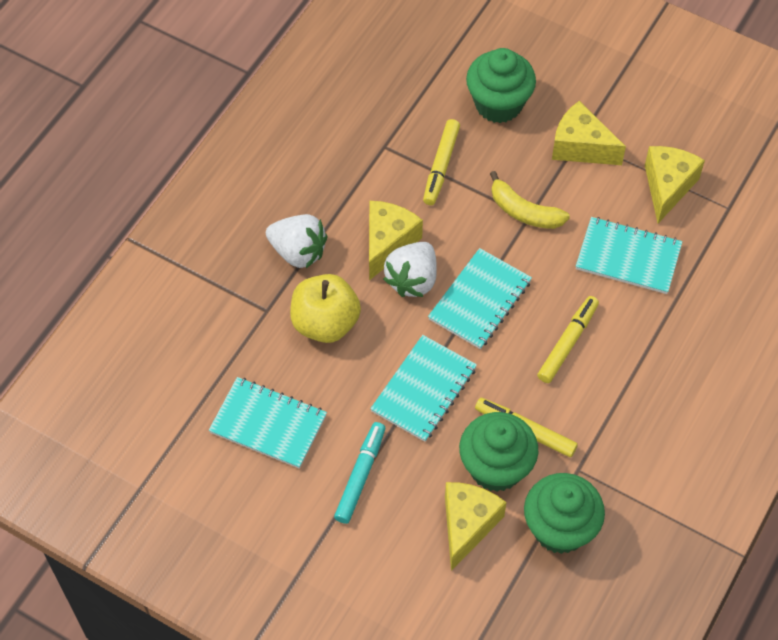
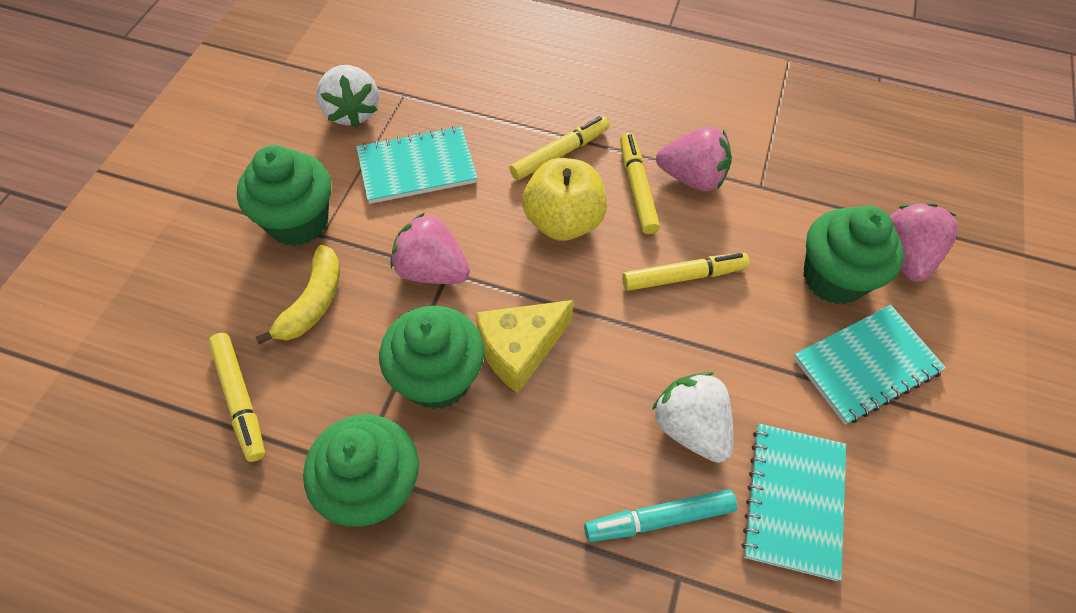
green cupcake: 3 -> 4
pink strawberry: 0 -> 3
turquoise notebook: 4 -> 3
yellow cheese: 4 -> 1
yellow marker: 3 -> 4

